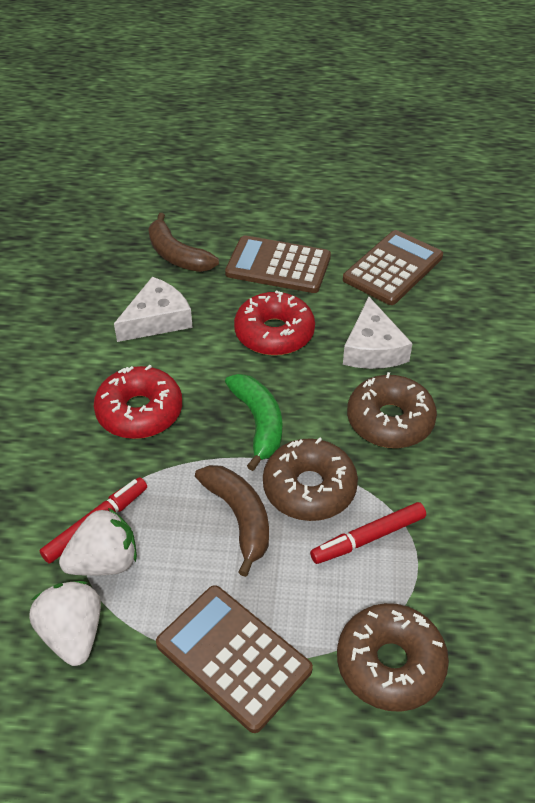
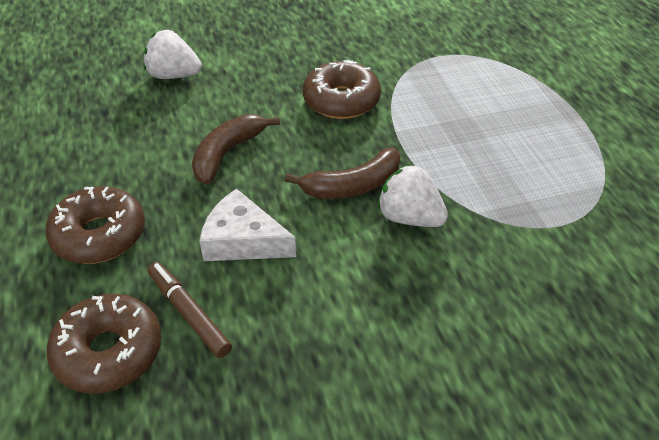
brown calculator: 3 -> 0
brown marker: 0 -> 1
green banana: 1 -> 0
red donut: 2 -> 0
red marker: 2 -> 0
white cheese: 2 -> 1

